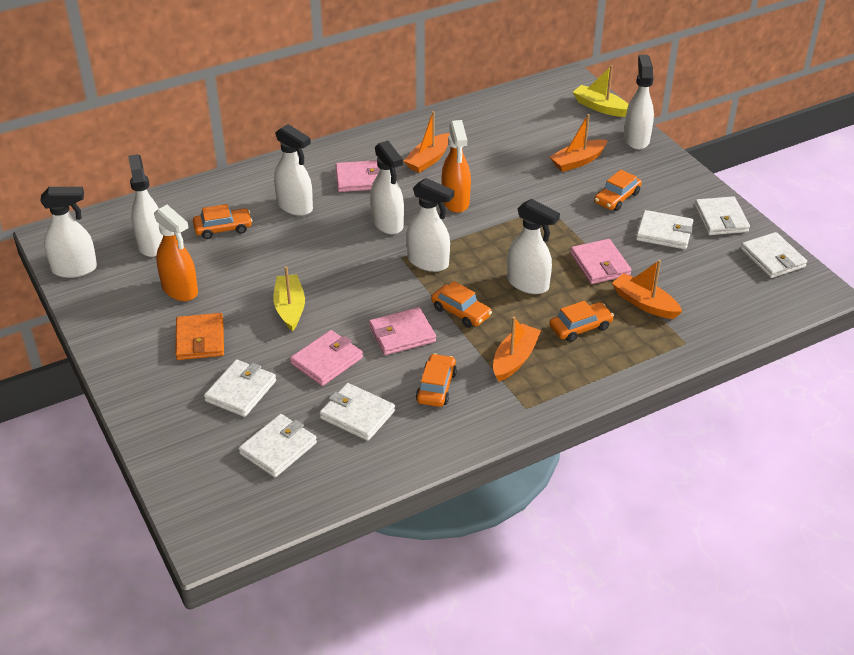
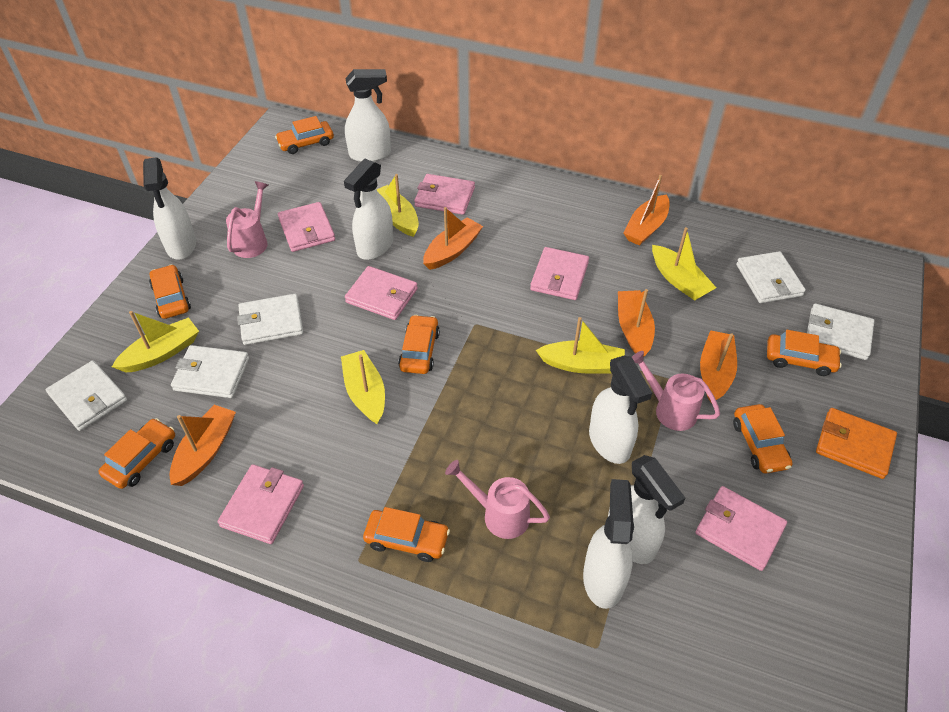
orange boat: 4 -> 5
orange car: 5 -> 7
orange spray bottle: 2 -> 0
pink wallet: 4 -> 6
pink watering can: 0 -> 3
white spray bottle: 7 -> 6
white wallet: 6 -> 5
yellow boat: 2 -> 5

